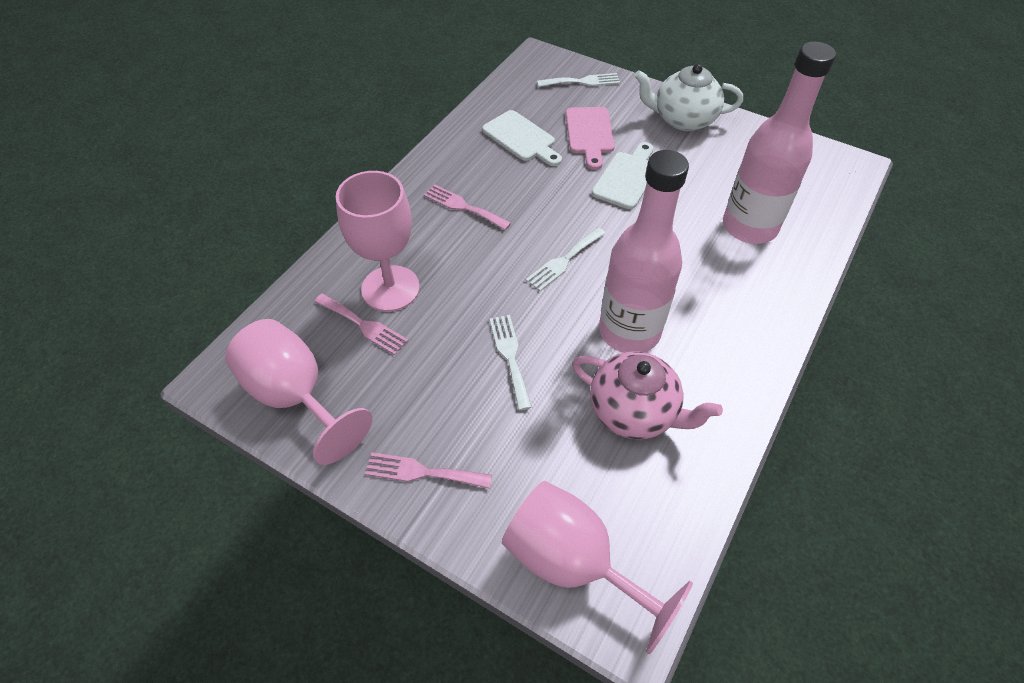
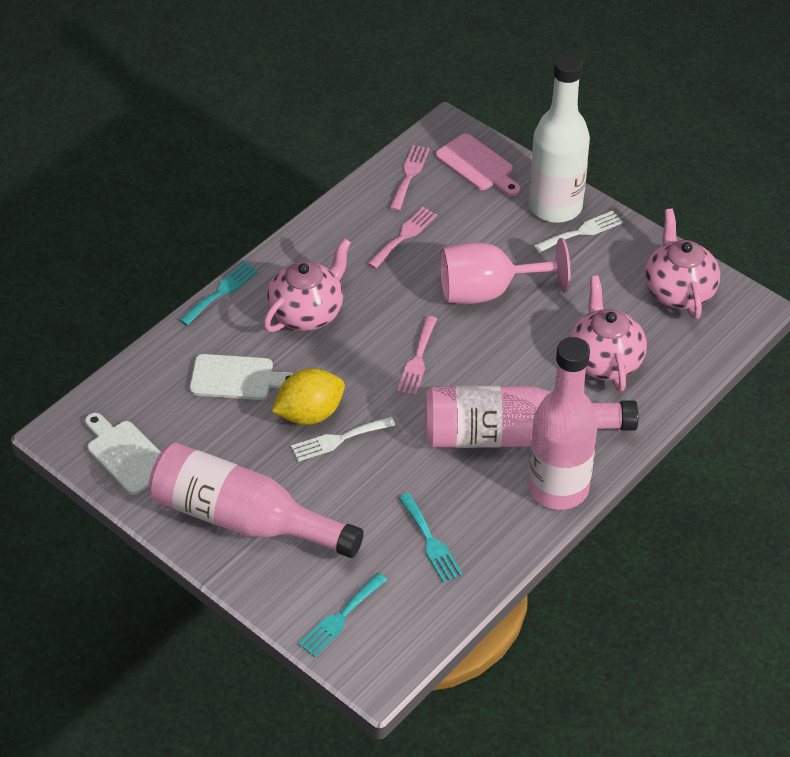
pink bottle: 2 -> 3
pink goblet: 3 -> 1
pink teapot: 1 -> 3
turquoise fork: 0 -> 3
white bottle: 0 -> 1
white fork: 3 -> 2
white teapot: 1 -> 0
yellow lemon: 0 -> 1

